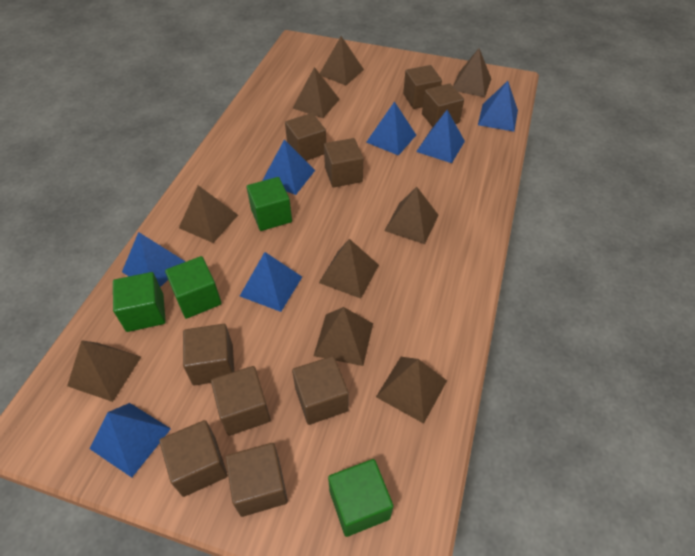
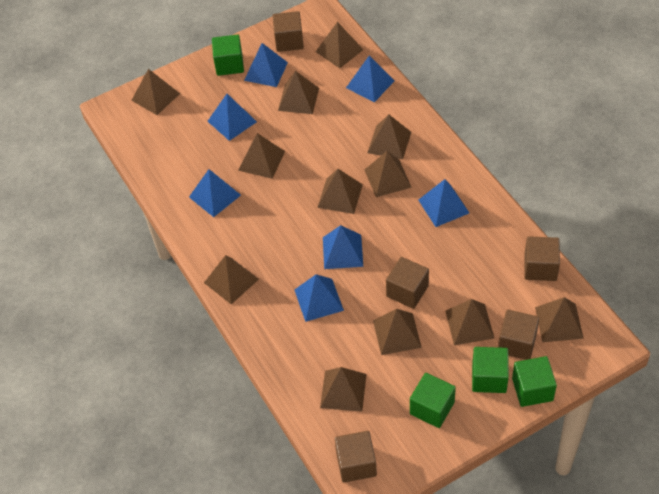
brown cube: 9 -> 5
brown pyramid: 9 -> 12

